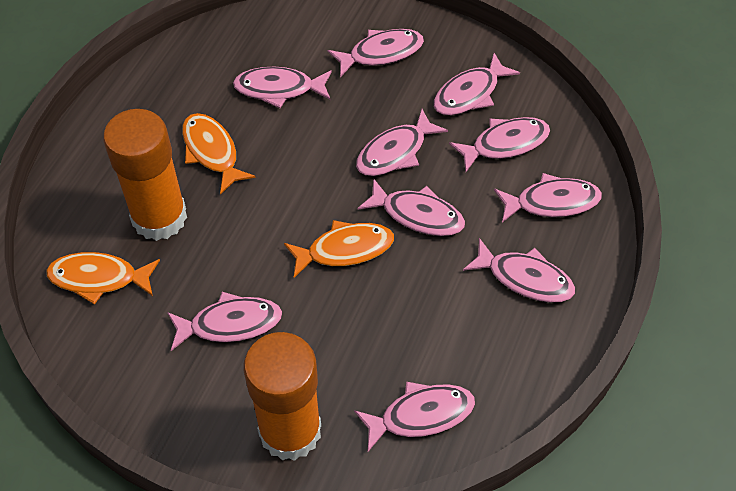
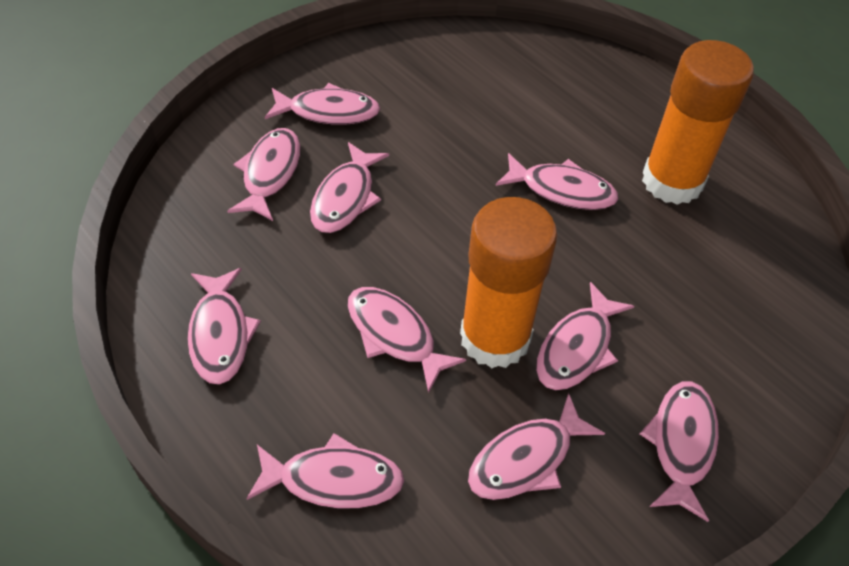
orange fish: 3 -> 0

